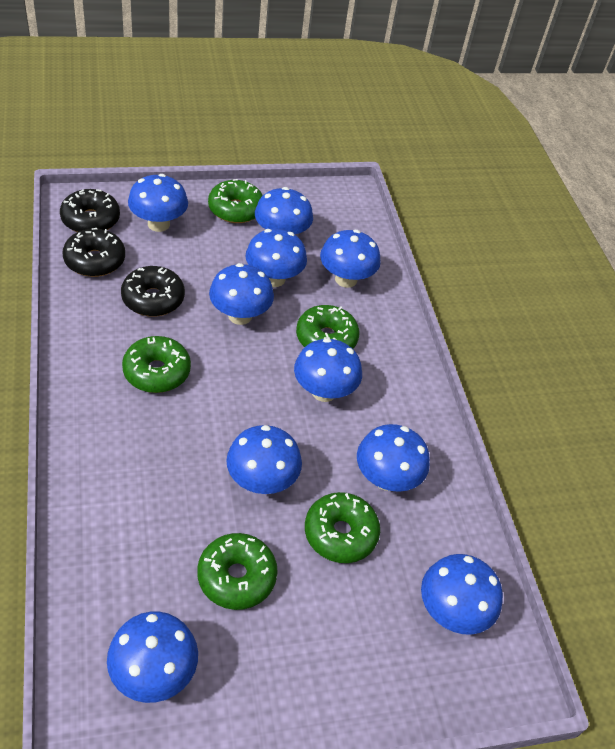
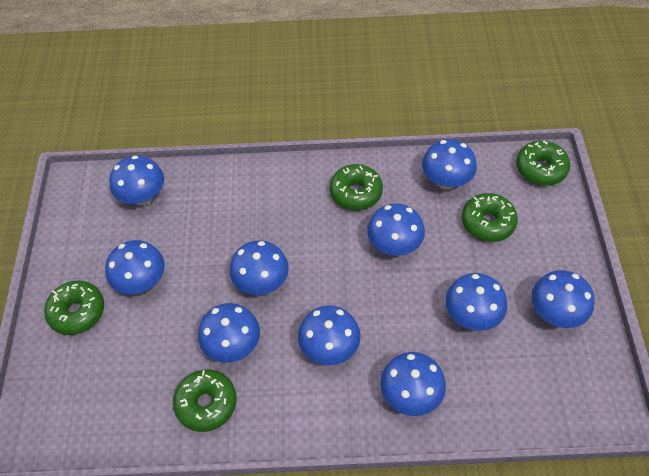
black donut: 3 -> 0

